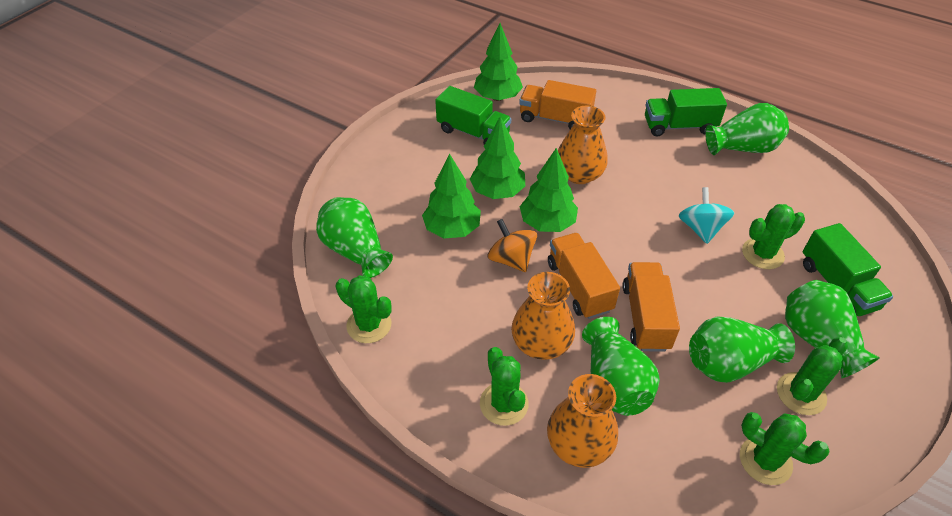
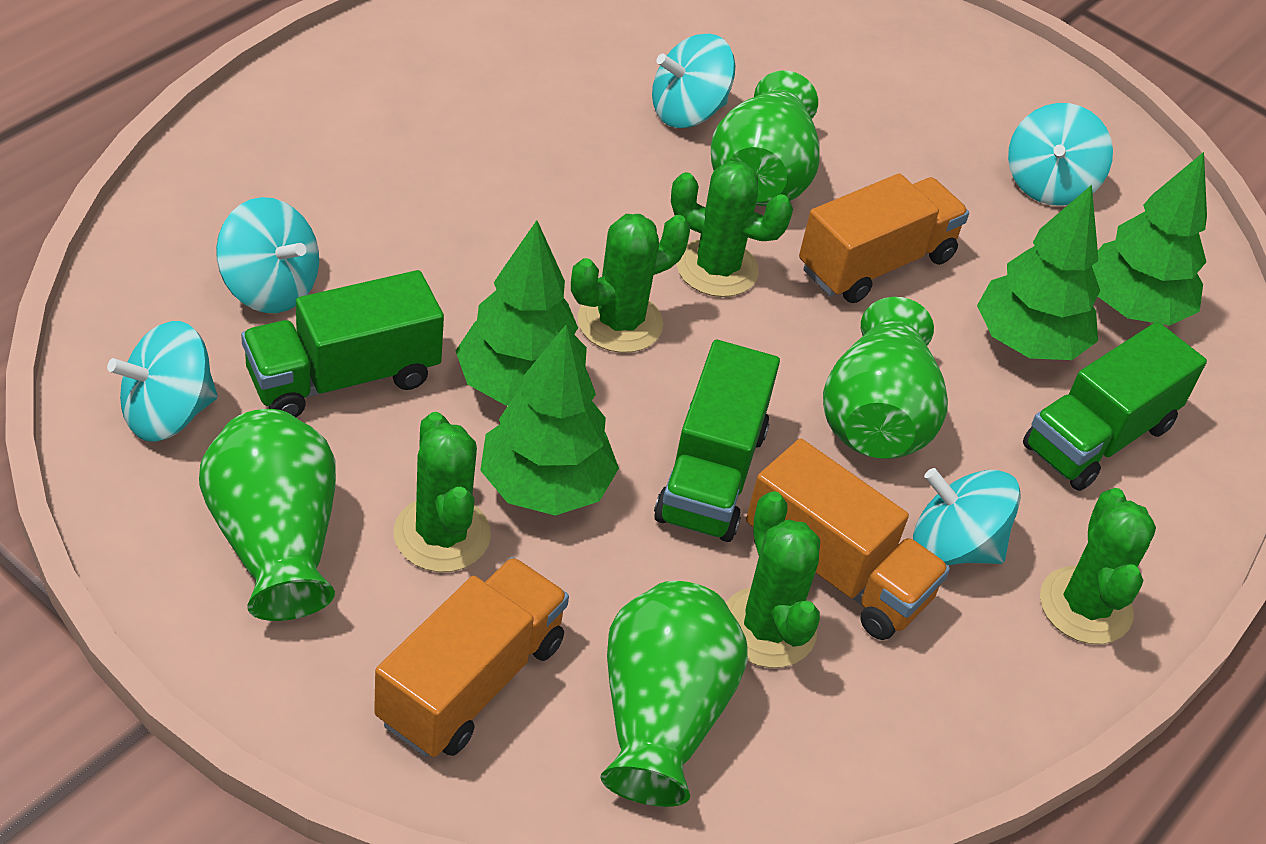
green vase: 5 -> 4
orange spinning top: 1 -> 0
orange vase: 3 -> 0
turquoise spinning top: 1 -> 5

